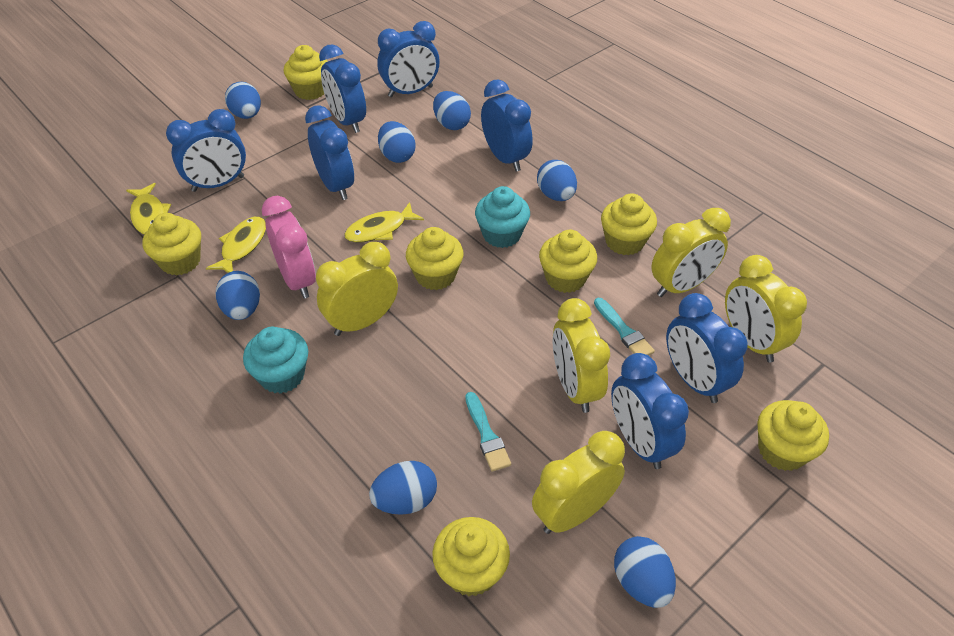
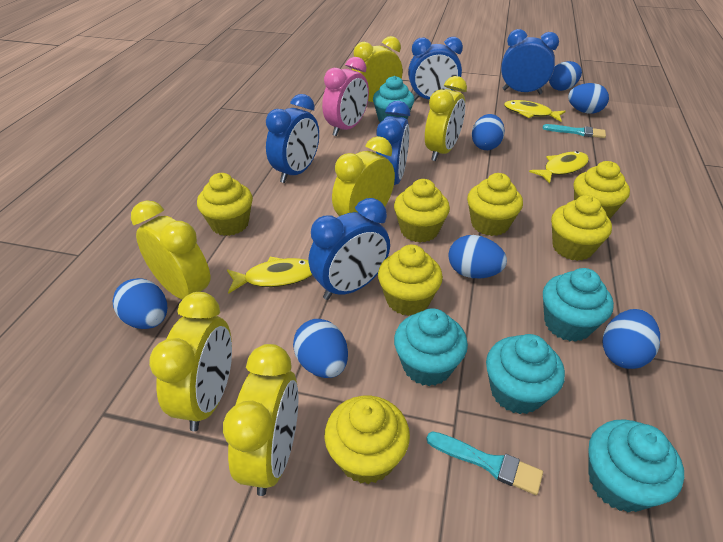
blue clock: 7 -> 5
turquoise cupcake: 2 -> 5
yellow clock: 5 -> 6

